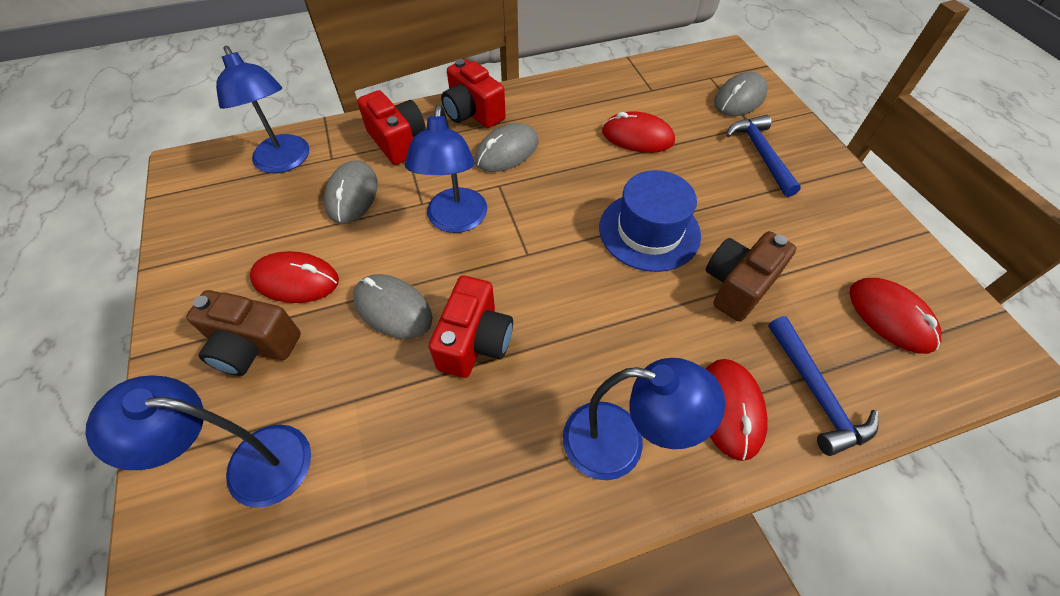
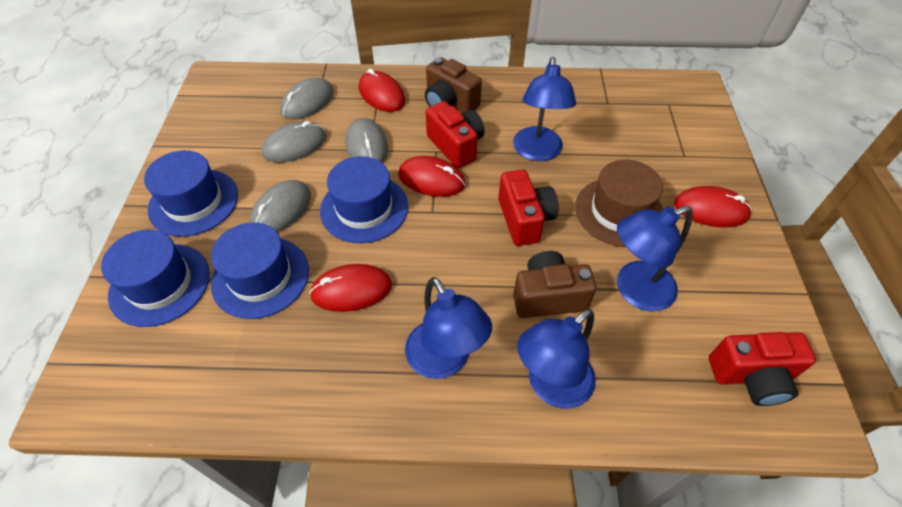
blue hammer: 2 -> 0
blue hat: 1 -> 4
brown hat: 0 -> 1

